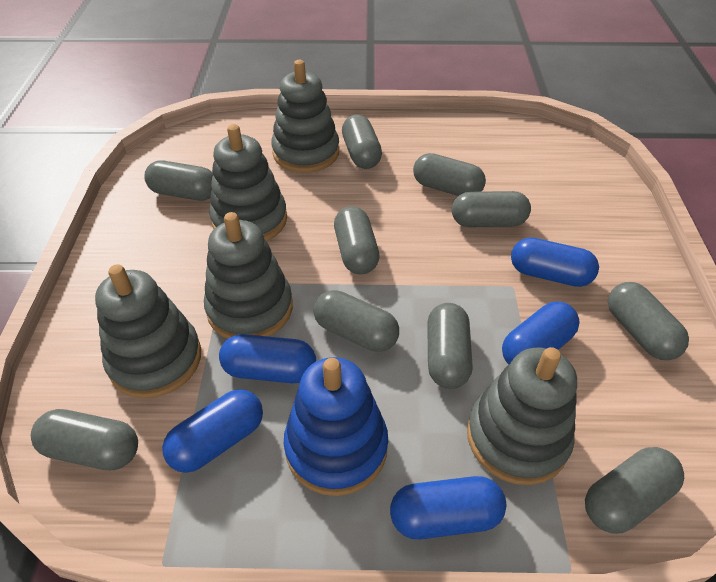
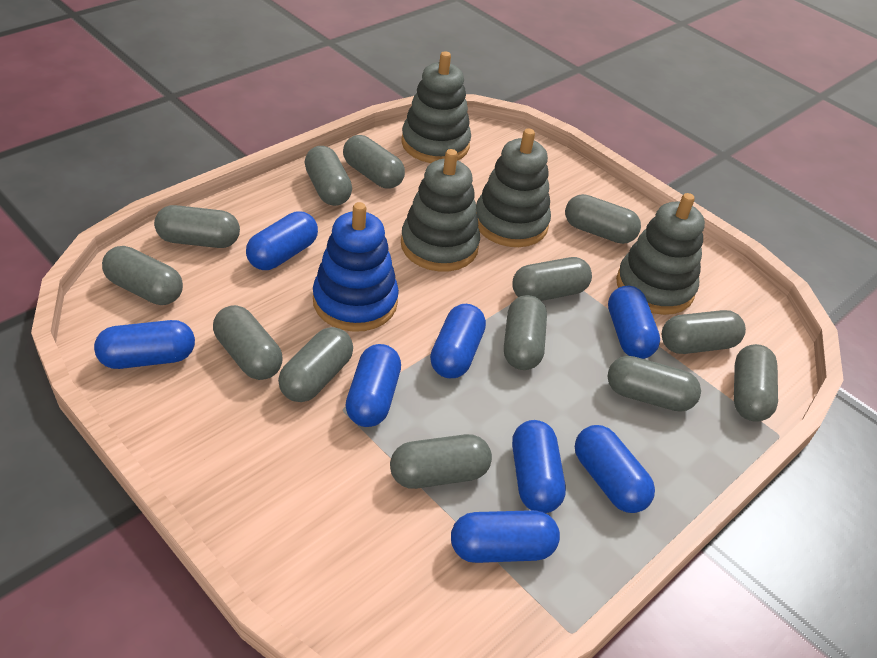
blue capsule: 5 -> 8
grey capsule: 10 -> 13
grey stacking toy: 5 -> 4

